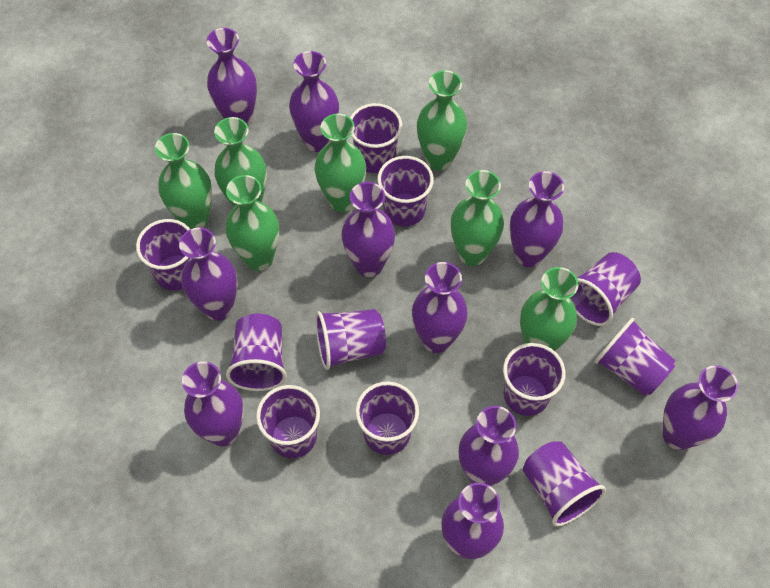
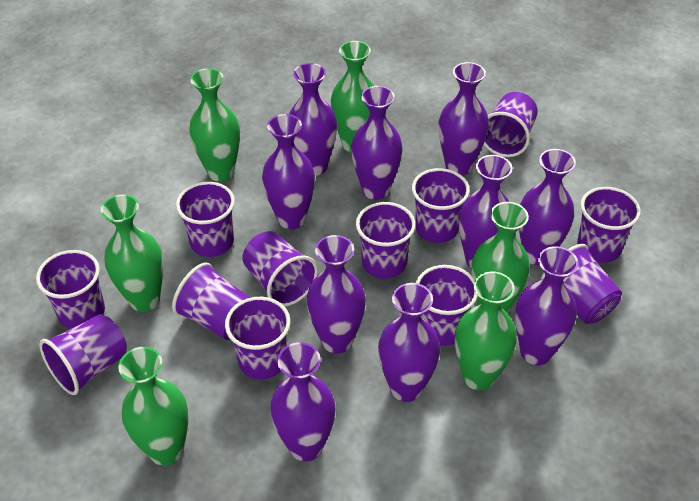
green vase: 7 -> 6
purple cup: 11 -> 12

